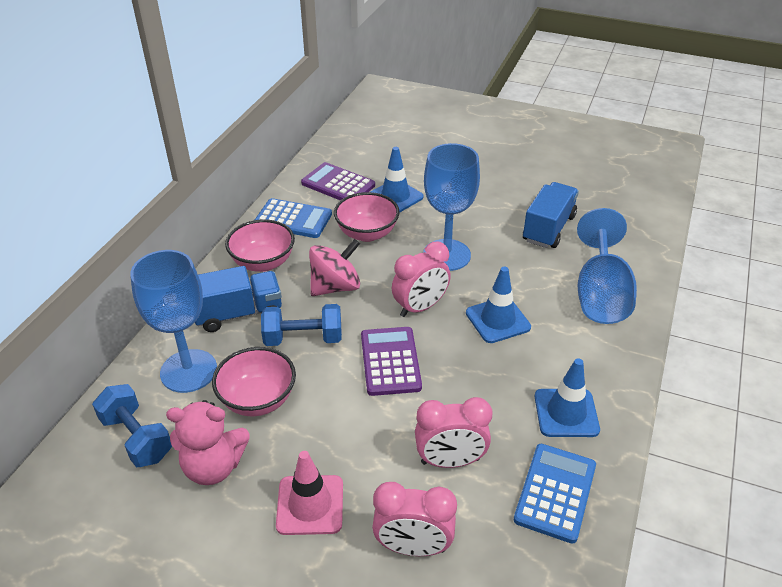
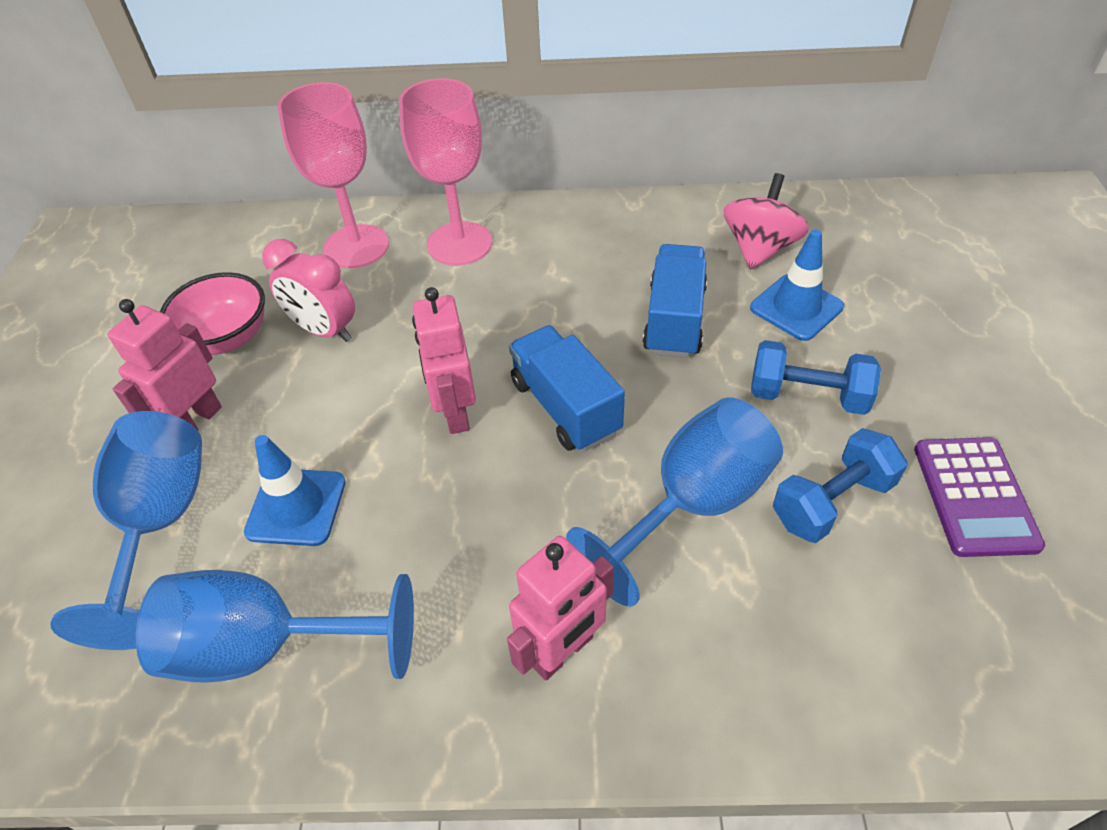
blue calculator: 2 -> 0
blue traffic cone: 3 -> 2
pink bowl: 3 -> 1
pink clock: 3 -> 1
pink goblet: 0 -> 2
pink robot: 0 -> 3
pink teddy bear: 1 -> 0
pink traffic cone: 1 -> 0
purple calculator: 2 -> 1

